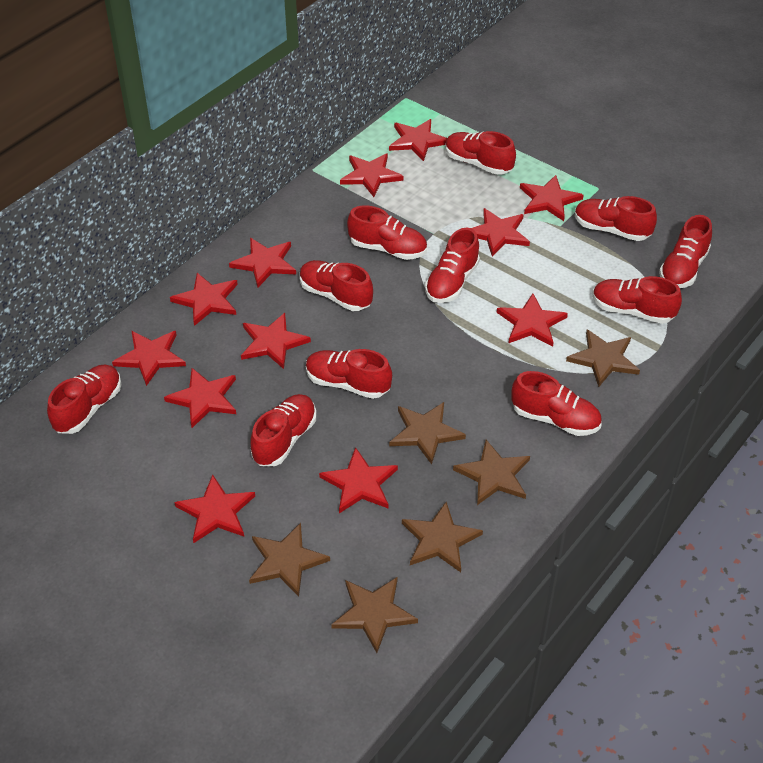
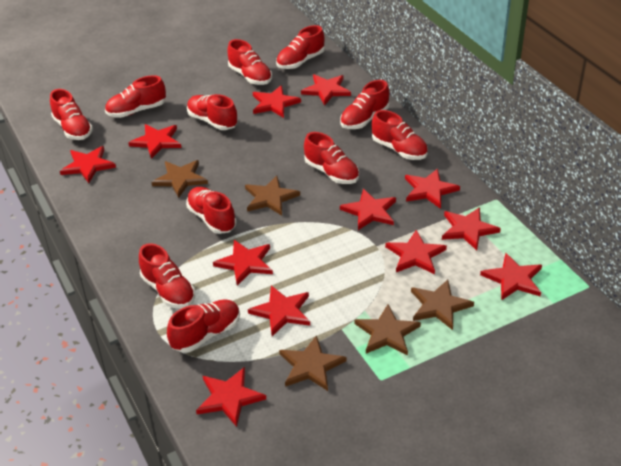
brown star: 6 -> 5

